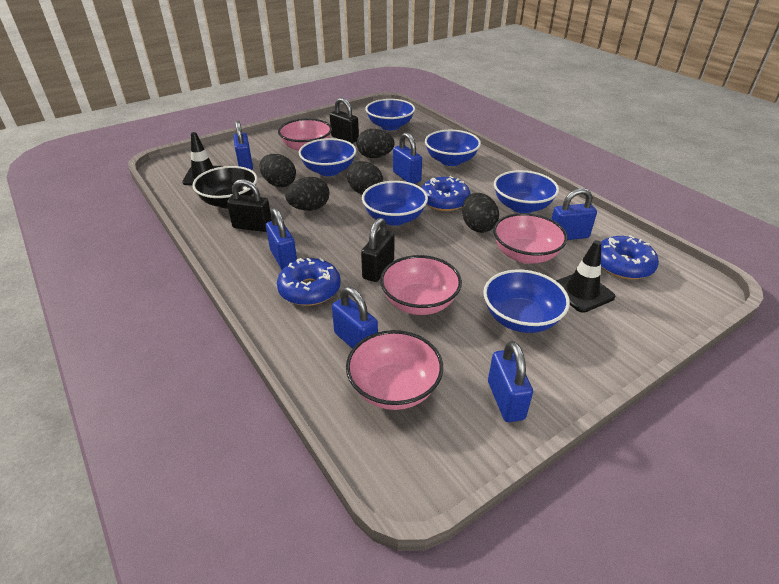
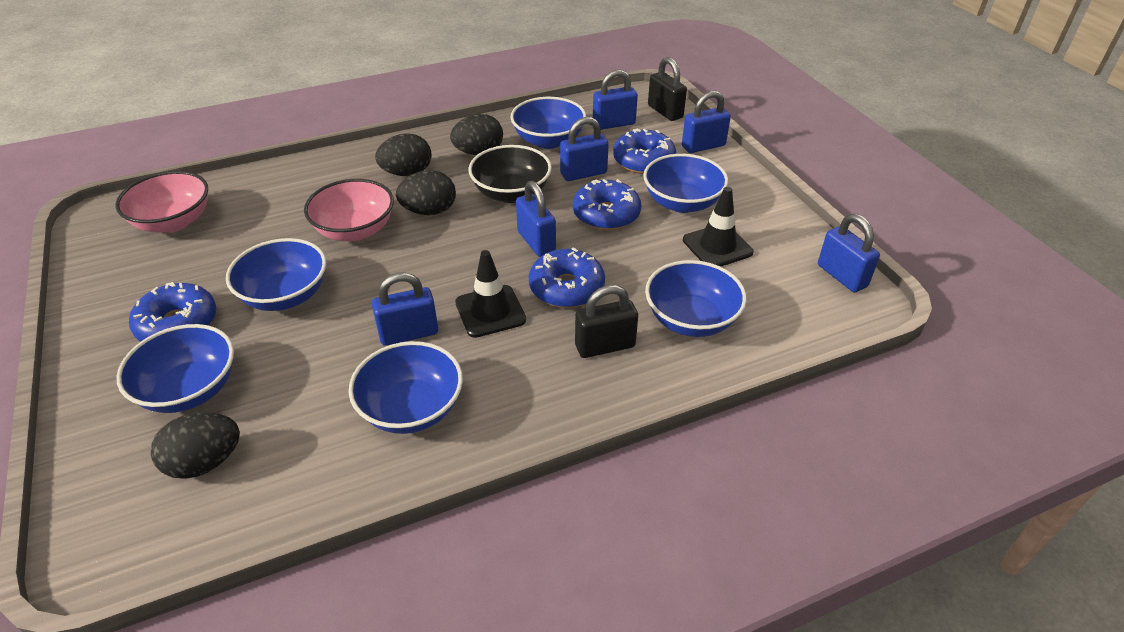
black egg: 5 -> 4
black padlock: 3 -> 2
blue donut: 3 -> 4
pink bowl: 4 -> 2

